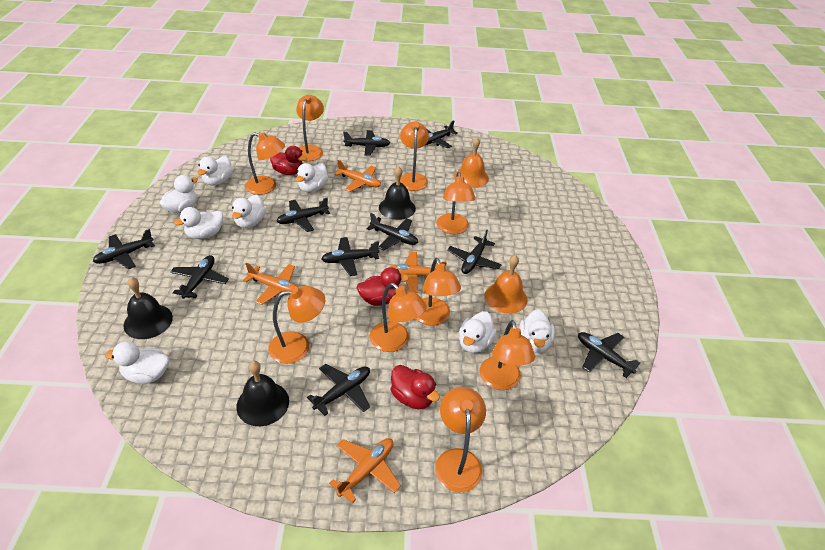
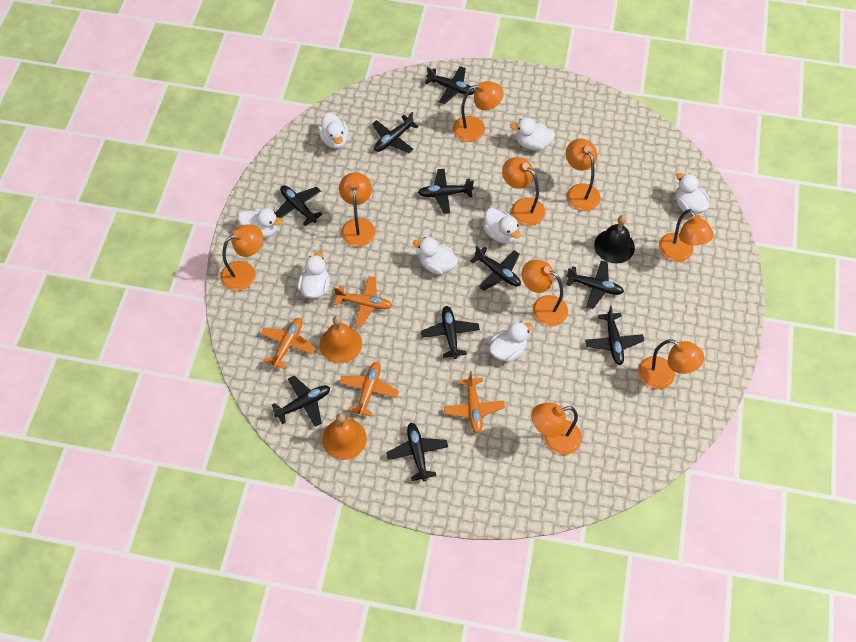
black bell: 3 -> 1
red duck: 3 -> 0

